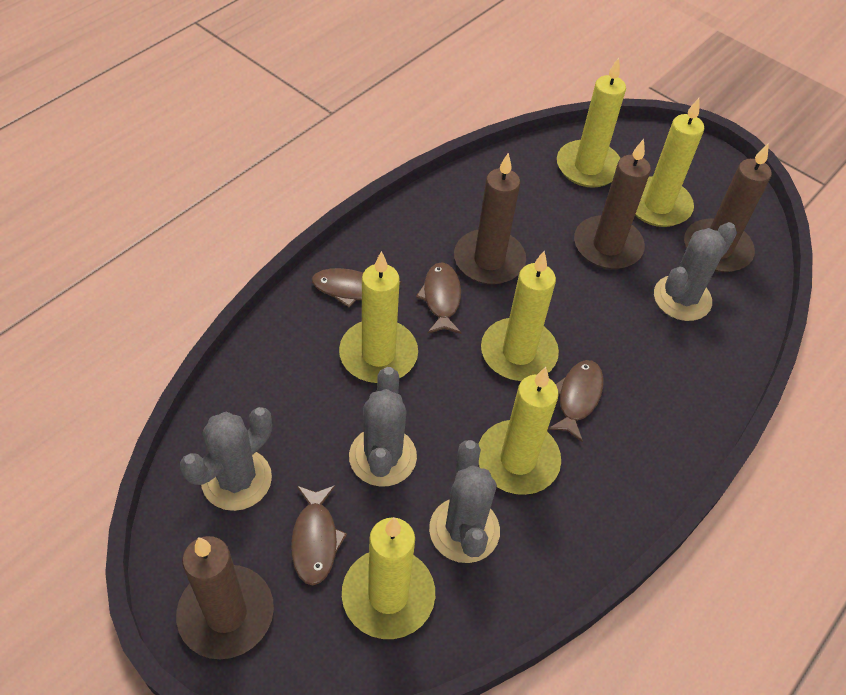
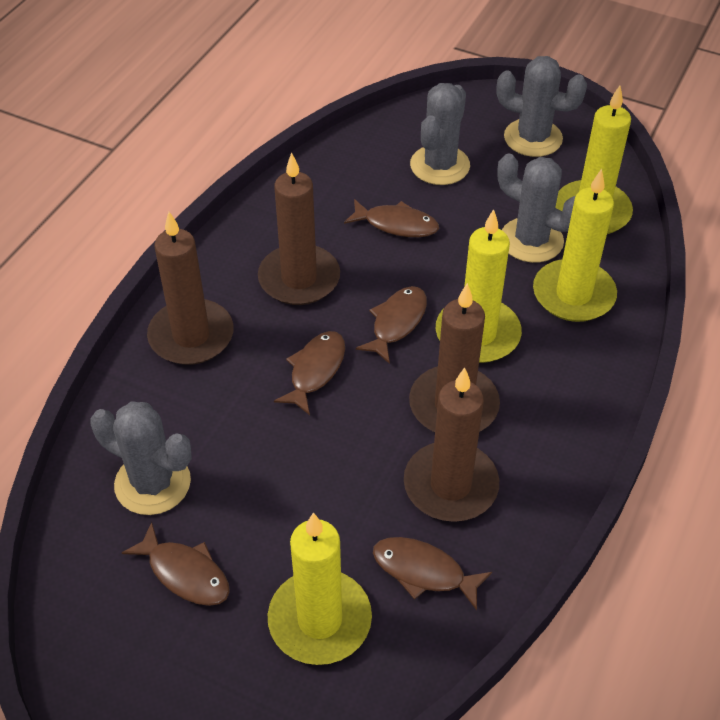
brown fish: 4 -> 5
yellow candle: 6 -> 4

